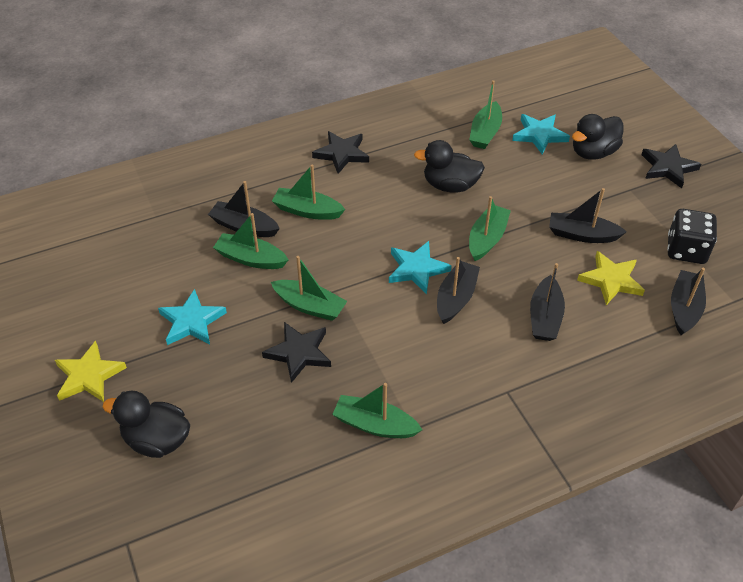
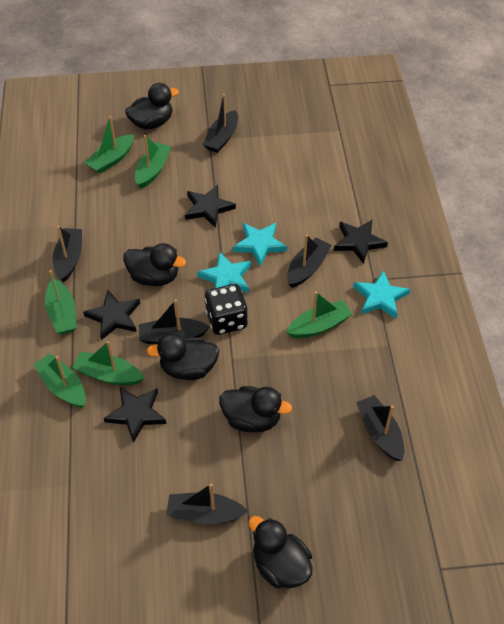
black boat: 5 -> 6
black duck: 3 -> 5
black star: 3 -> 4
yellow star: 2 -> 0

